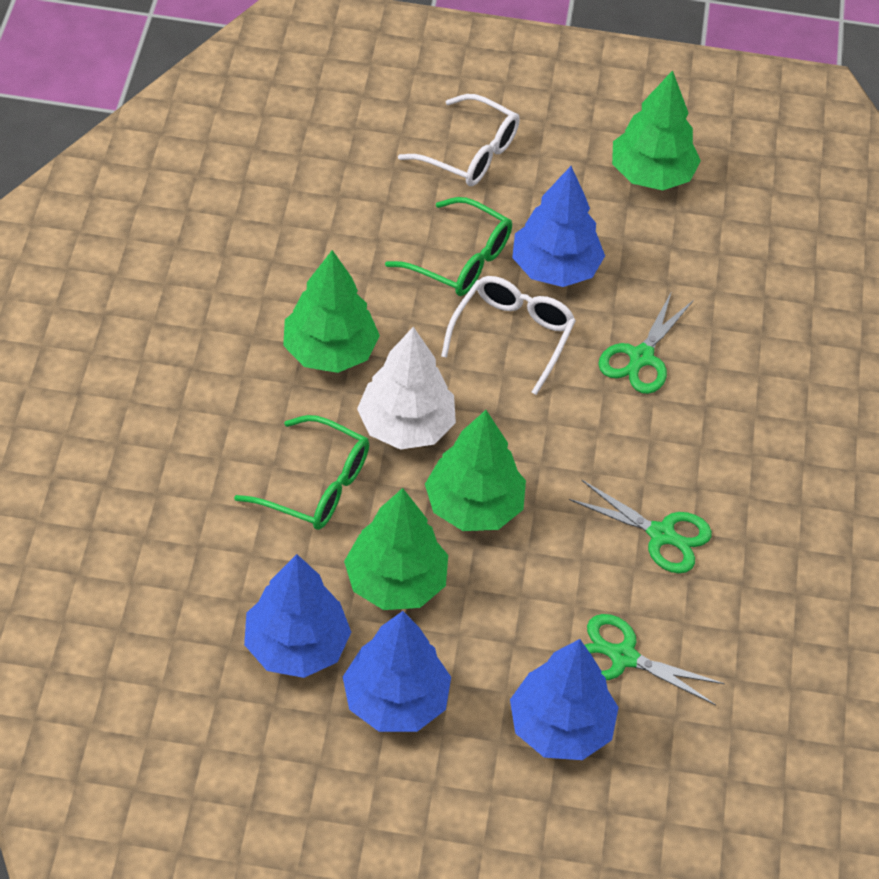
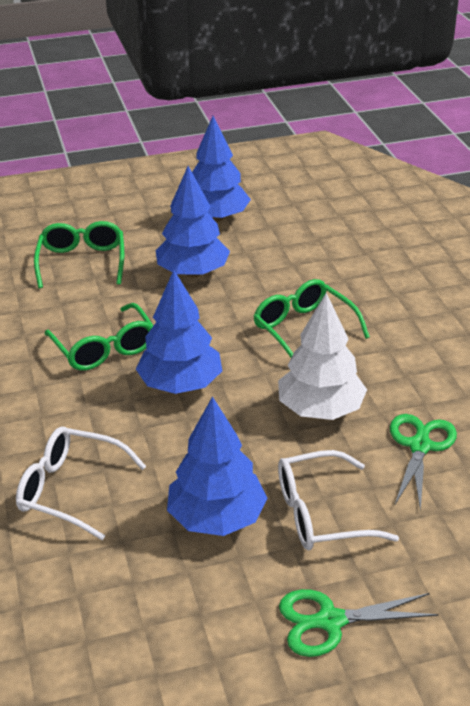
green glasses: 2 -> 3
green scissors: 3 -> 2
green tree: 4 -> 0

